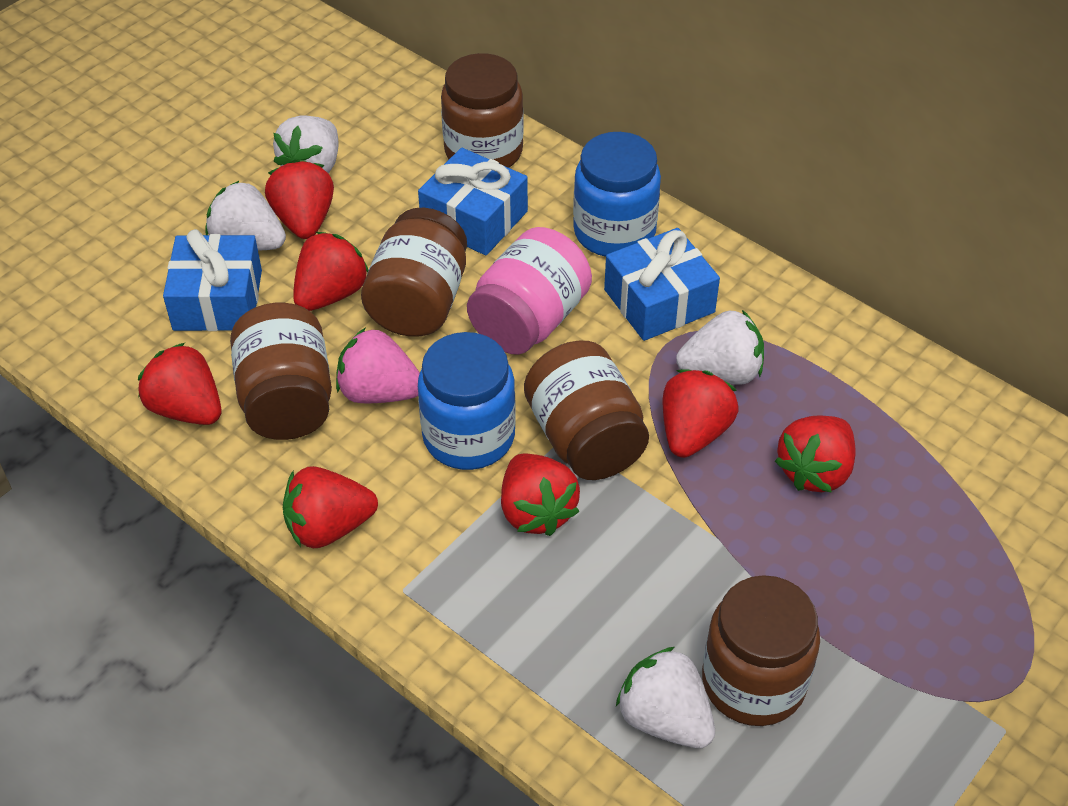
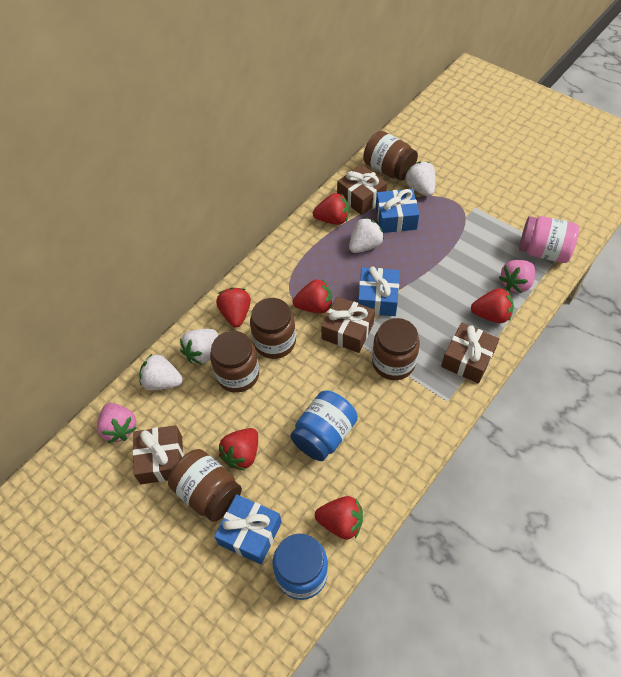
brown gift: 0 -> 4
pink strawberry: 1 -> 2
red strawberry: 7 -> 6

